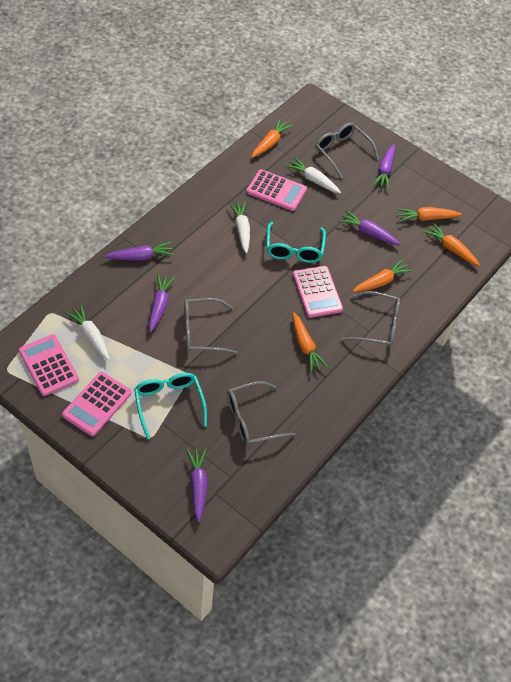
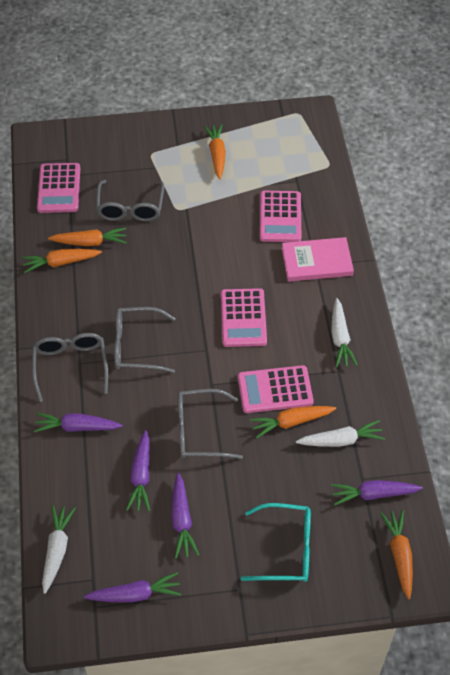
pink book: 0 -> 1
turquoise glasses: 2 -> 1

